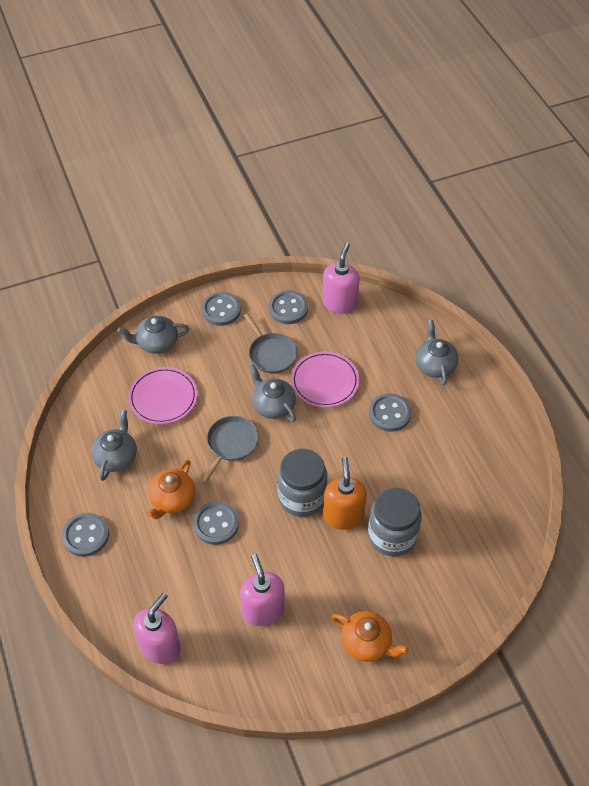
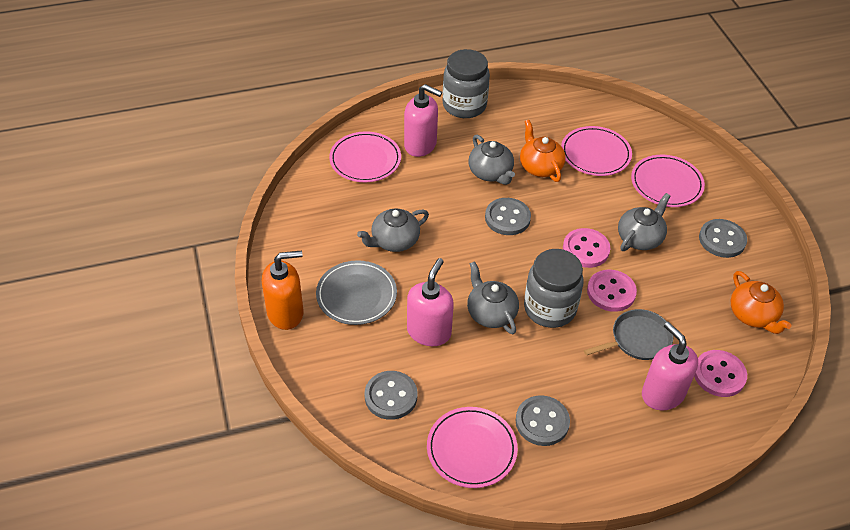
grey button: 5 -> 4
grey pan: 2 -> 1
grey plate: 0 -> 1
pink button: 0 -> 3
pink plate: 2 -> 4

